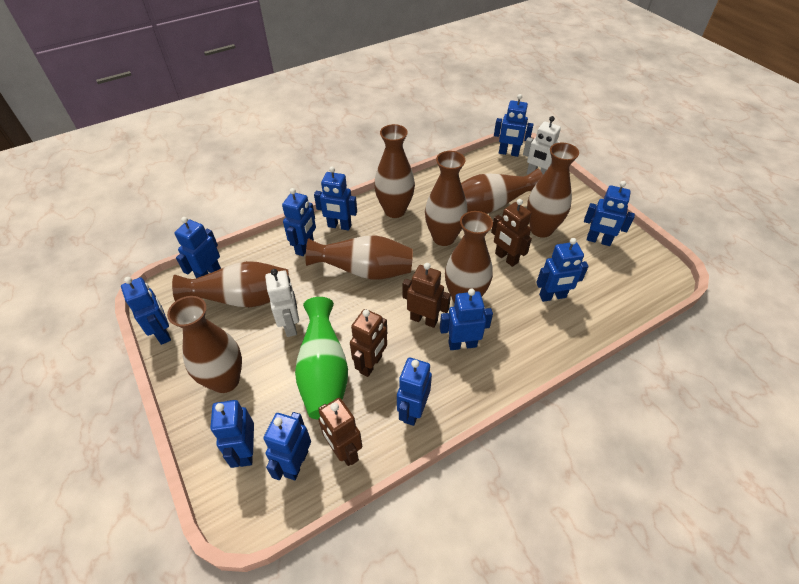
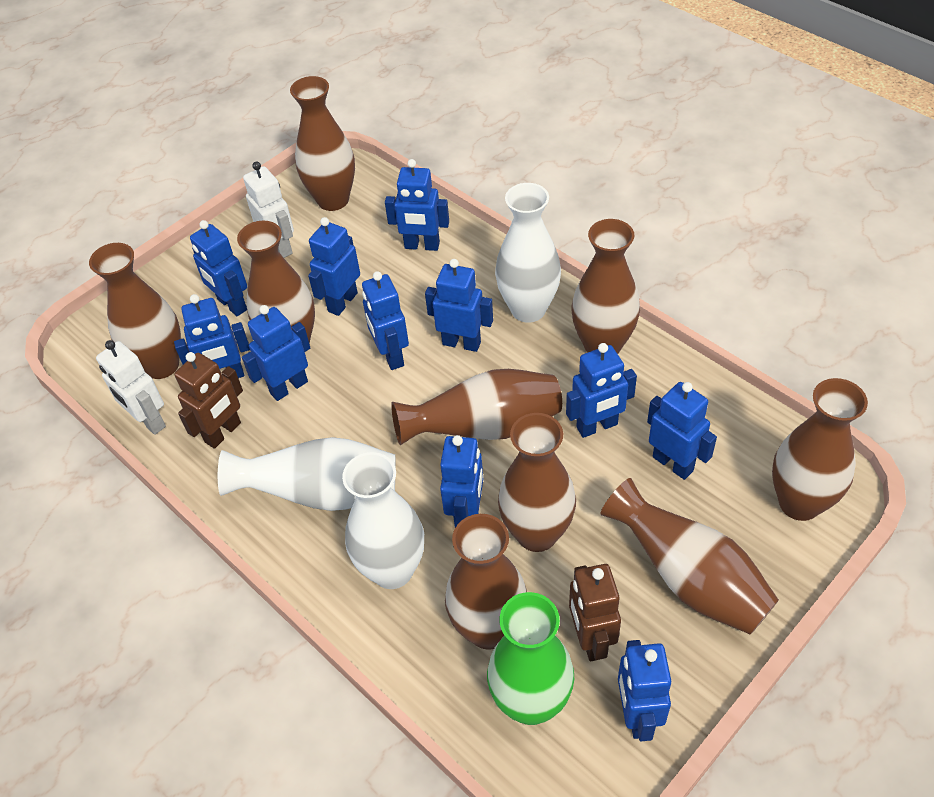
brown robot: 4 -> 2
brown vase: 8 -> 9
white vase: 0 -> 3

